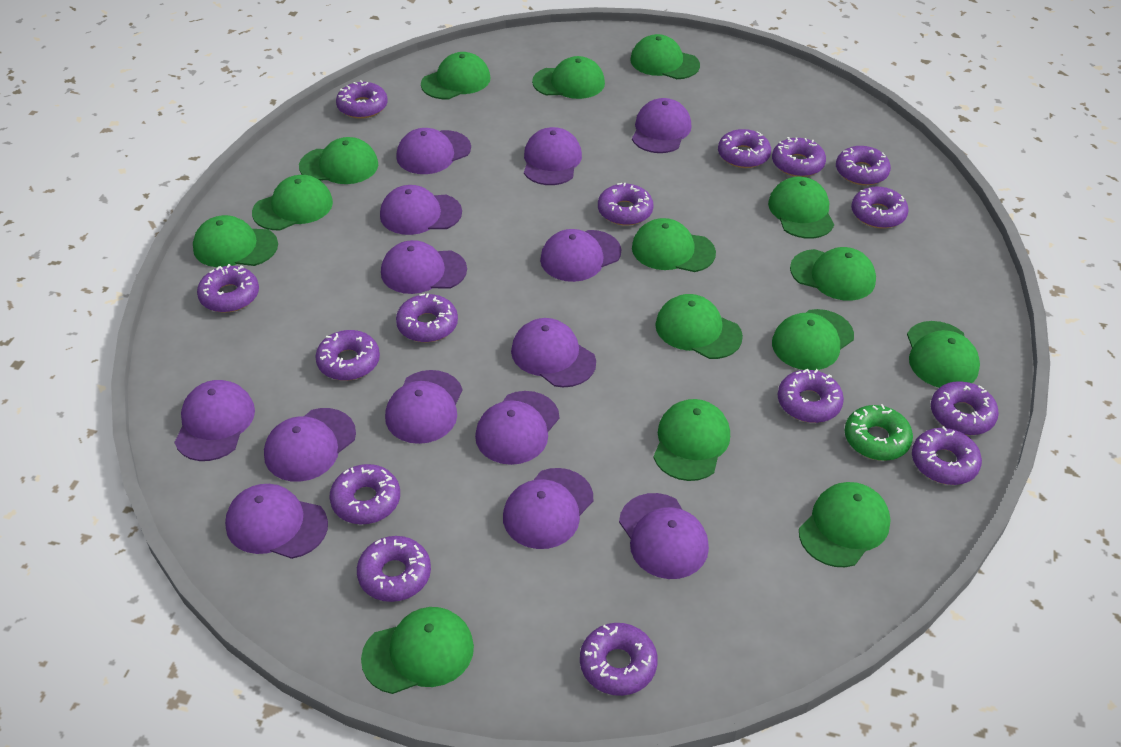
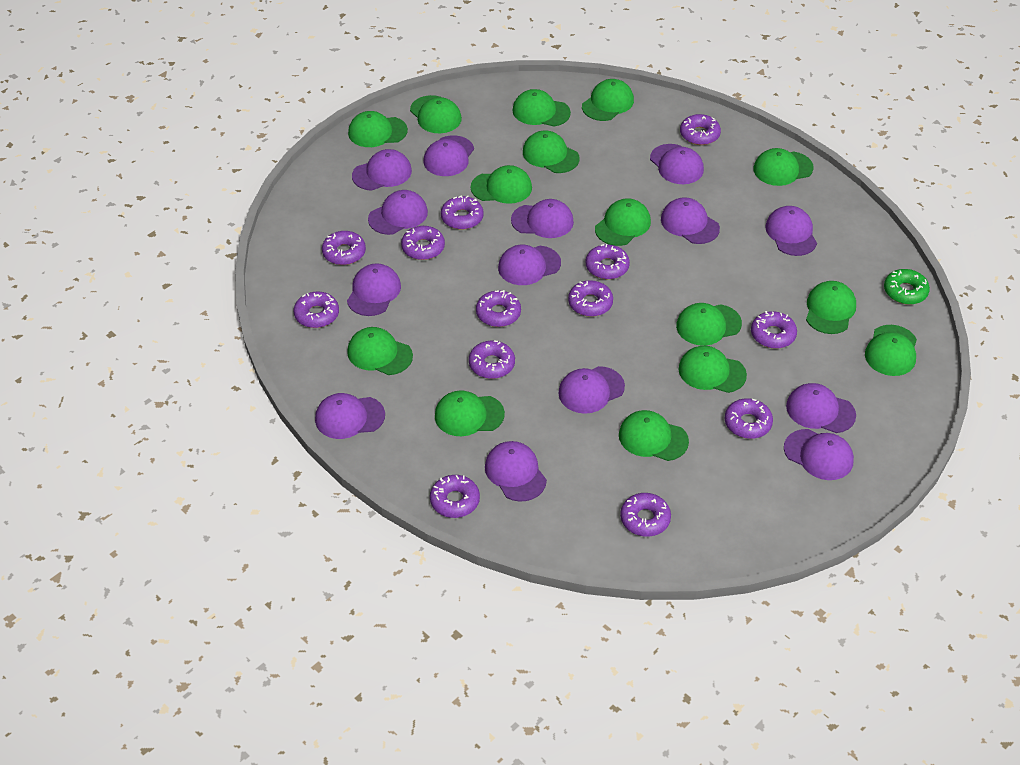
purple donut: 15 -> 13

